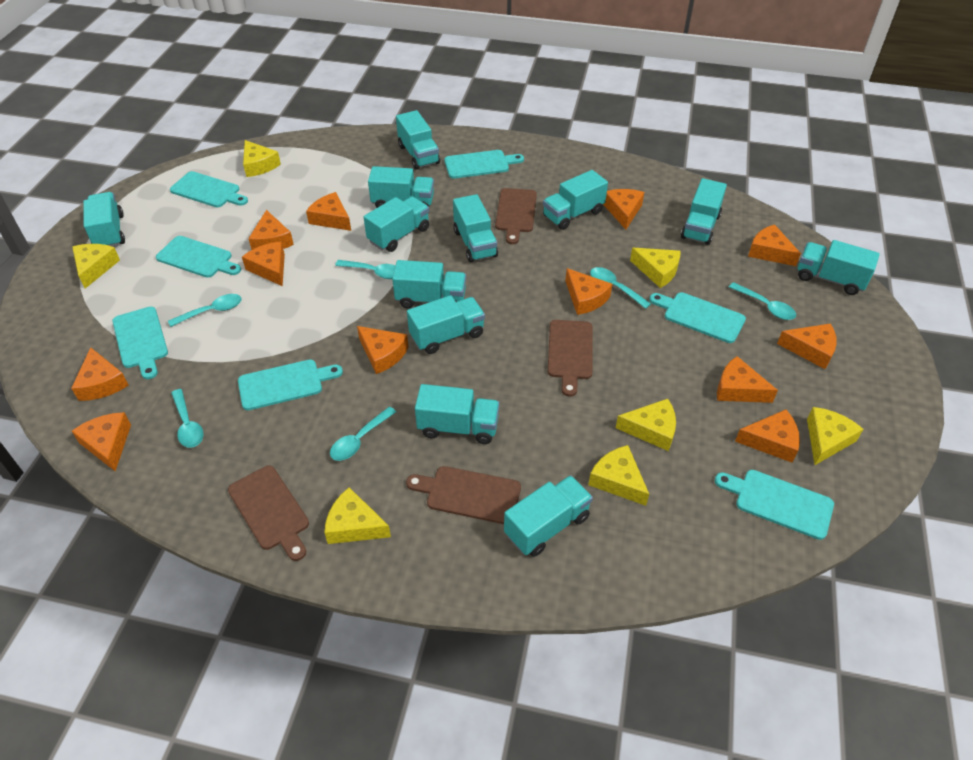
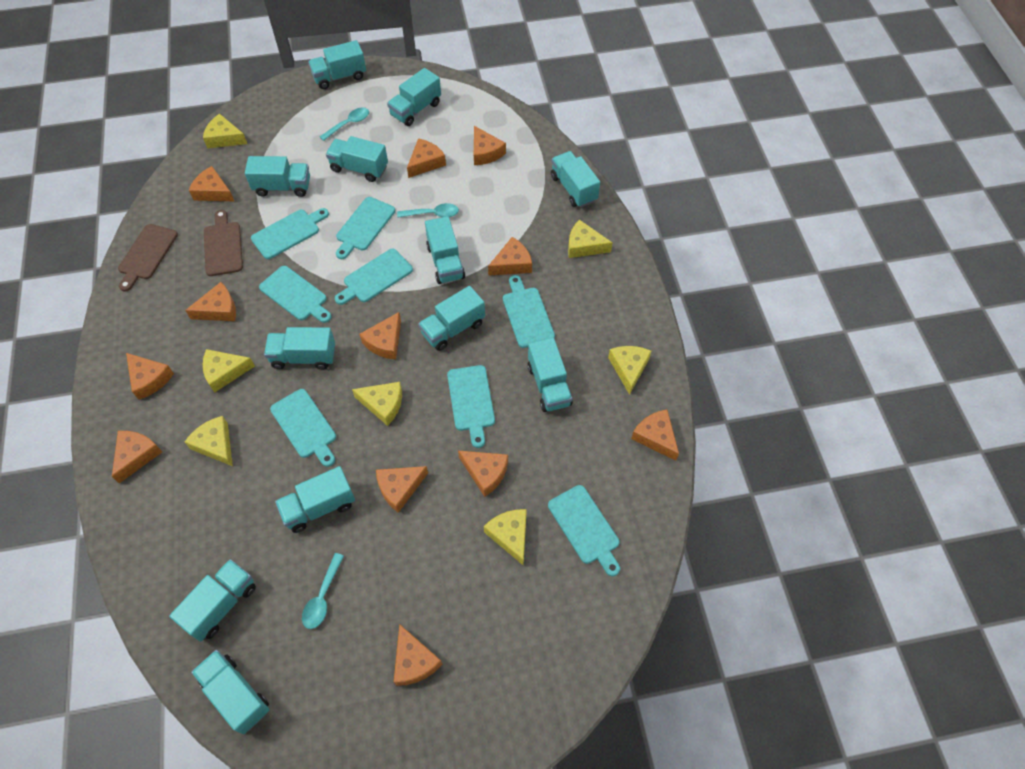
brown cutting board: 4 -> 2
turquoise cutting board: 7 -> 8
turquoise spoon: 6 -> 3

